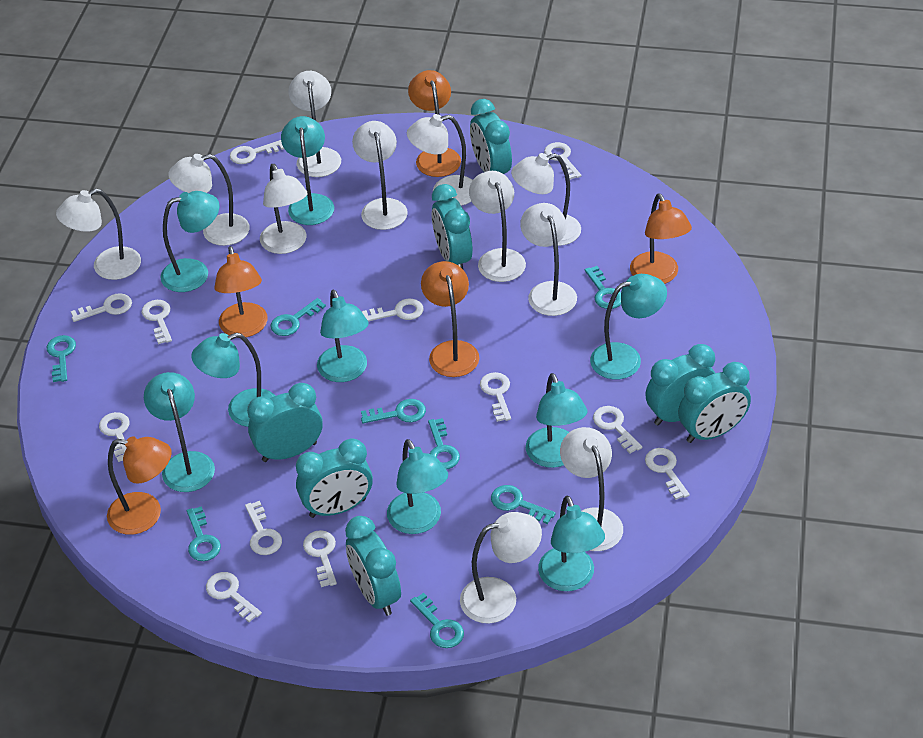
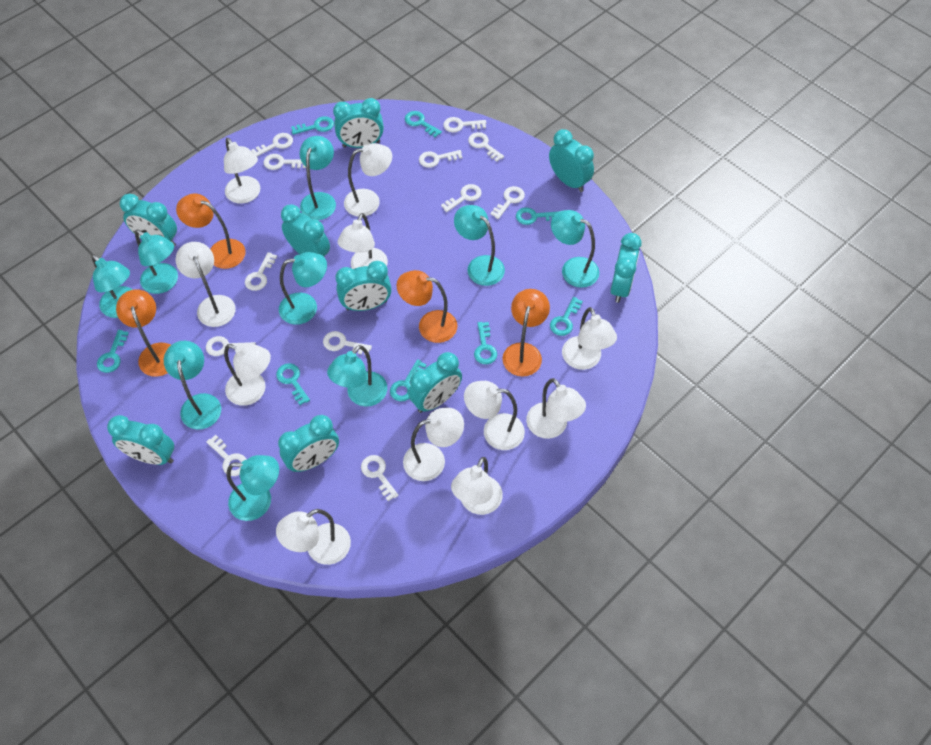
orange lamp: 5 -> 4
turquoise clock: 7 -> 9

